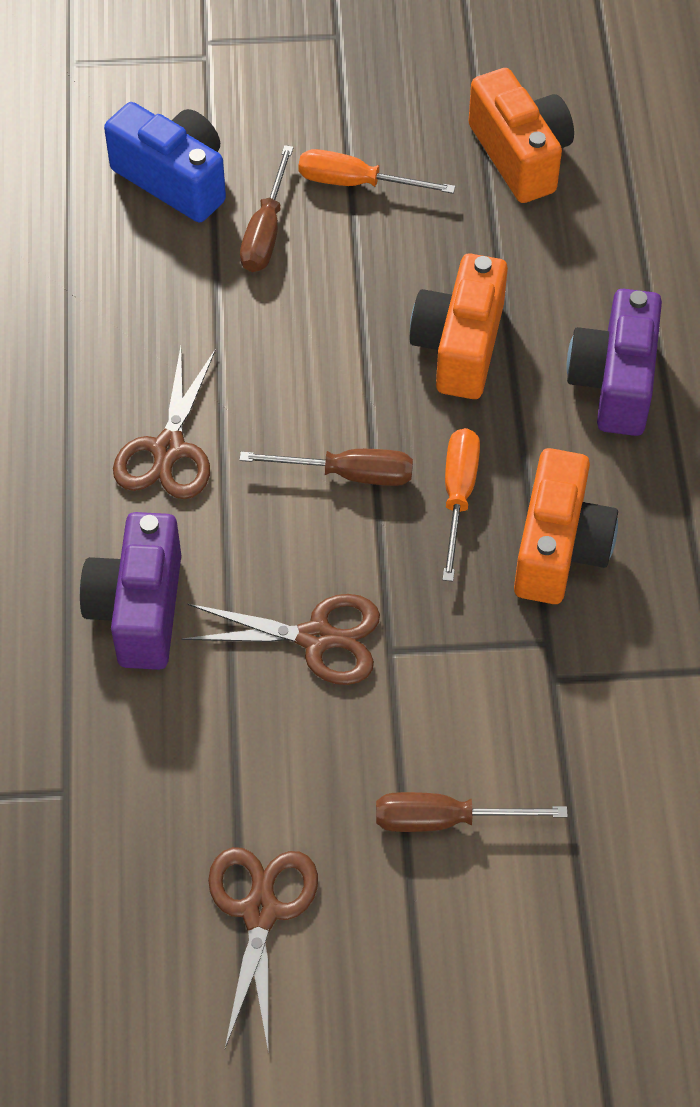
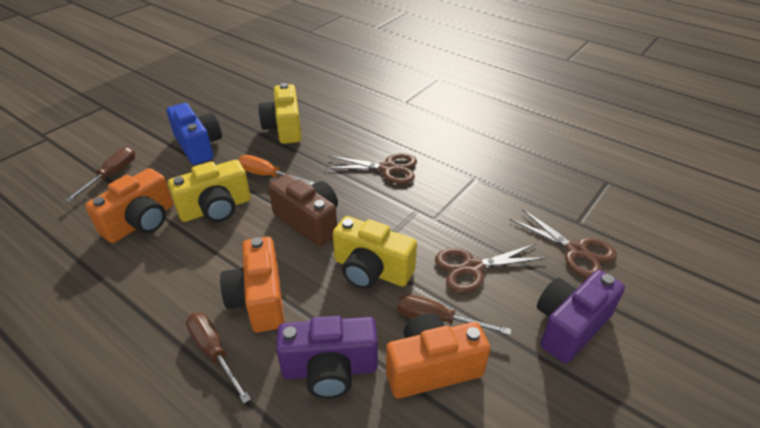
brown camera: 0 -> 1
orange screwdriver: 2 -> 1
yellow camera: 0 -> 3

